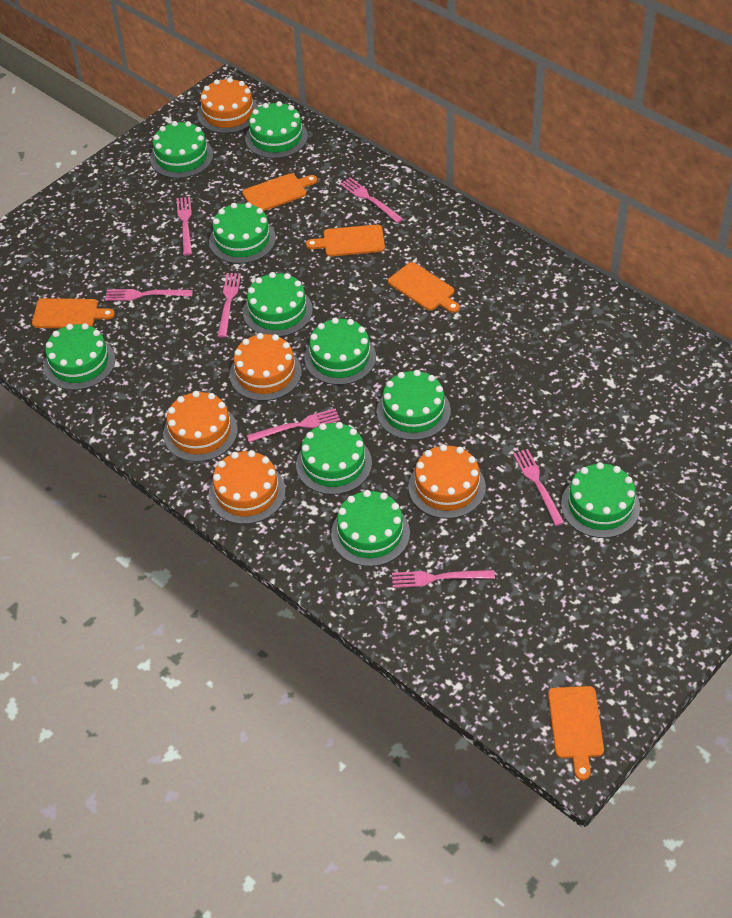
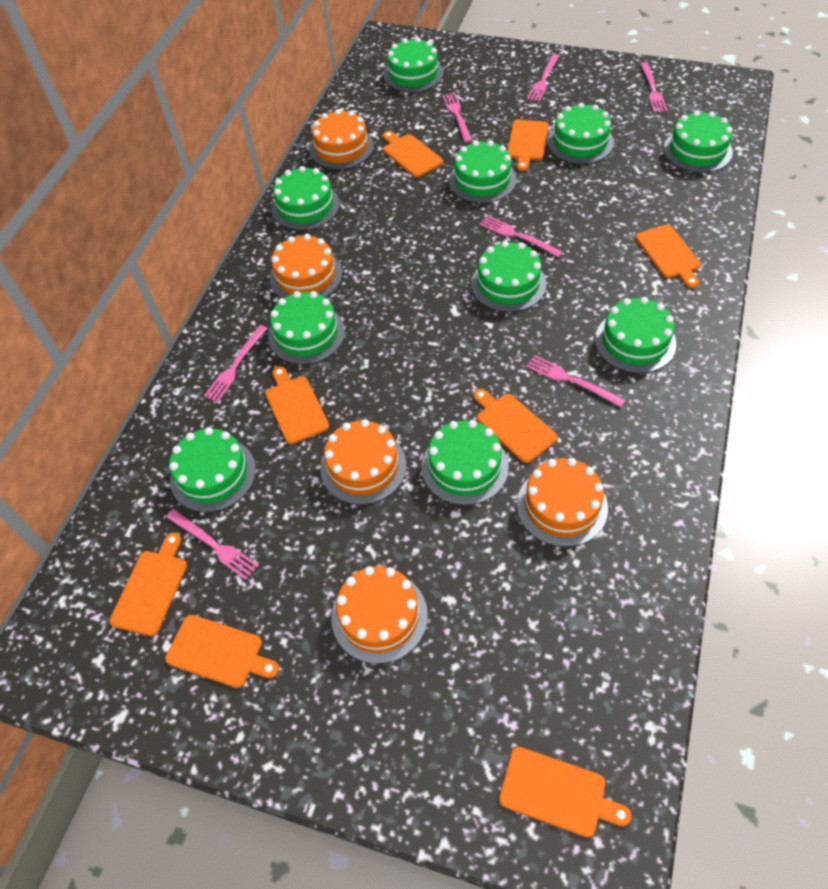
orange cutting board: 5 -> 8

